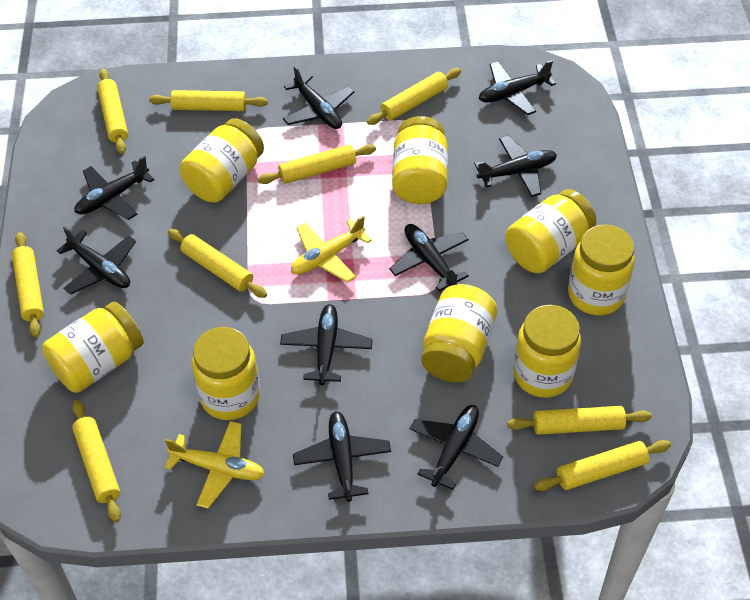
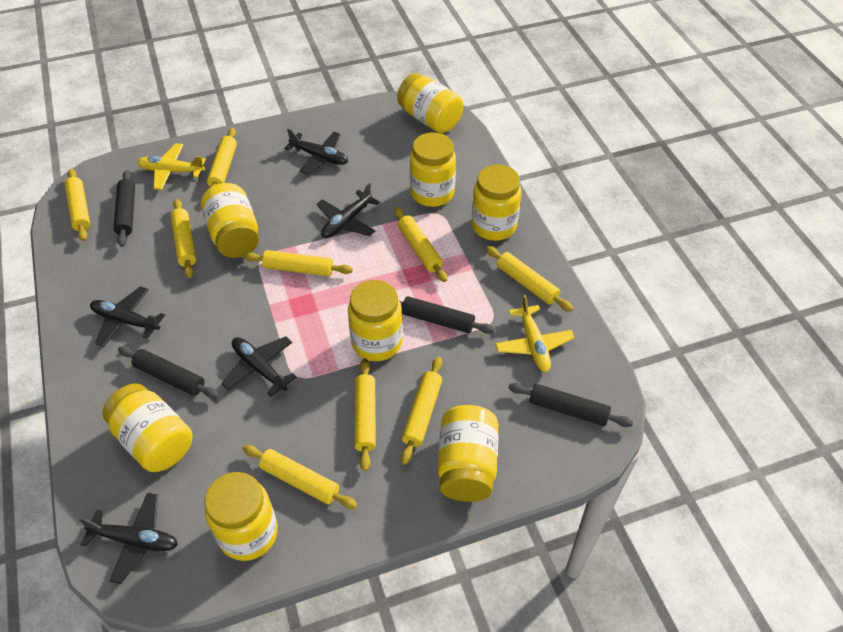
black plane: 9 -> 5
black rolling pin: 0 -> 4

